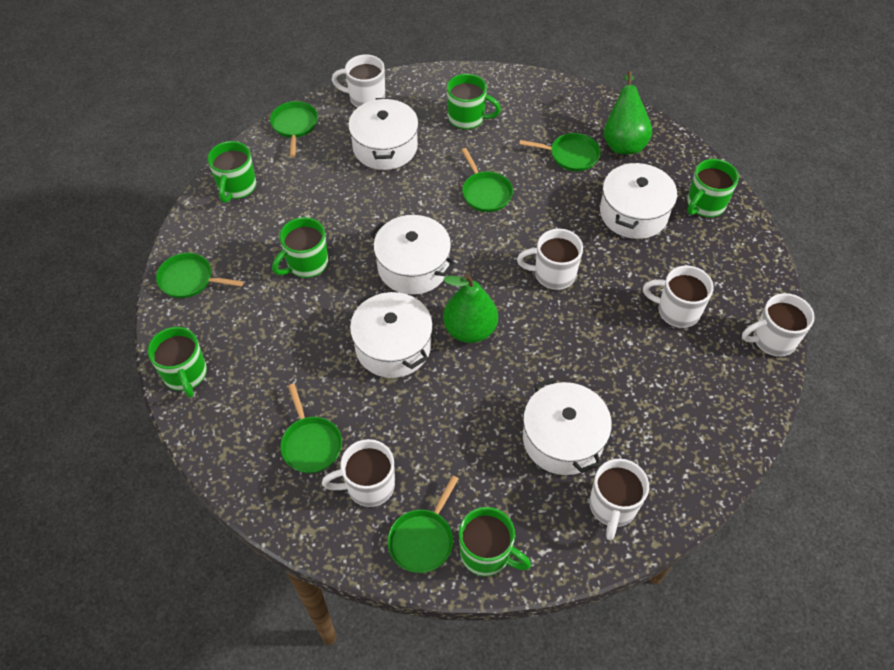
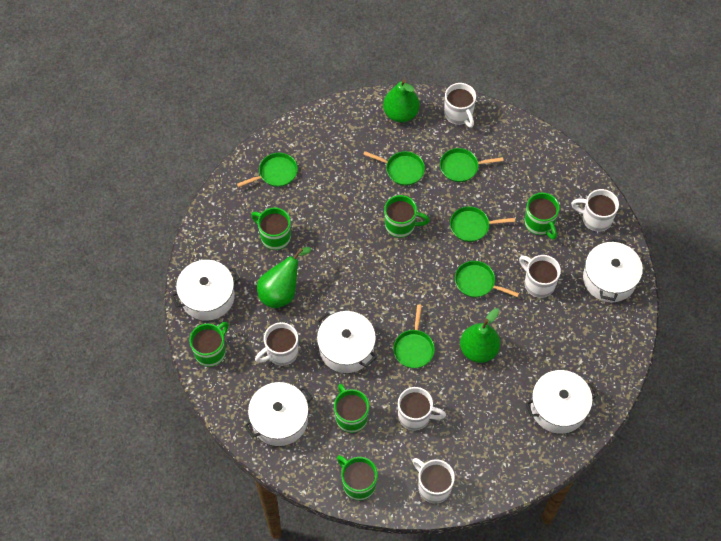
green pear: 2 -> 3

